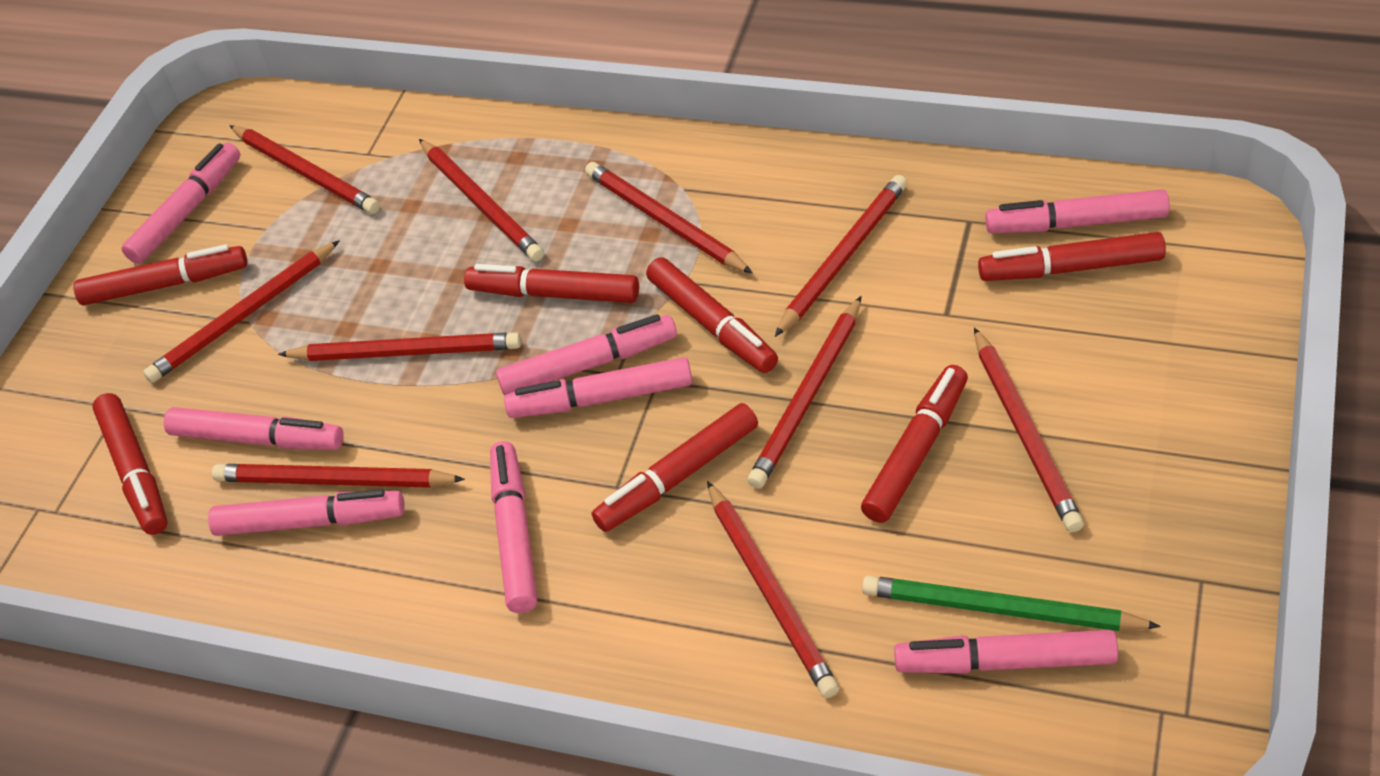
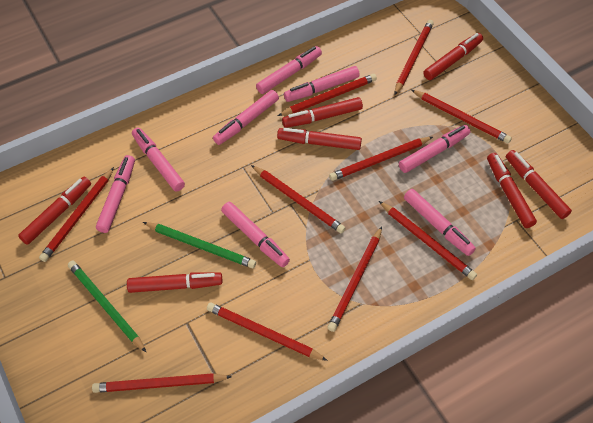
green pencil: 1 -> 2

